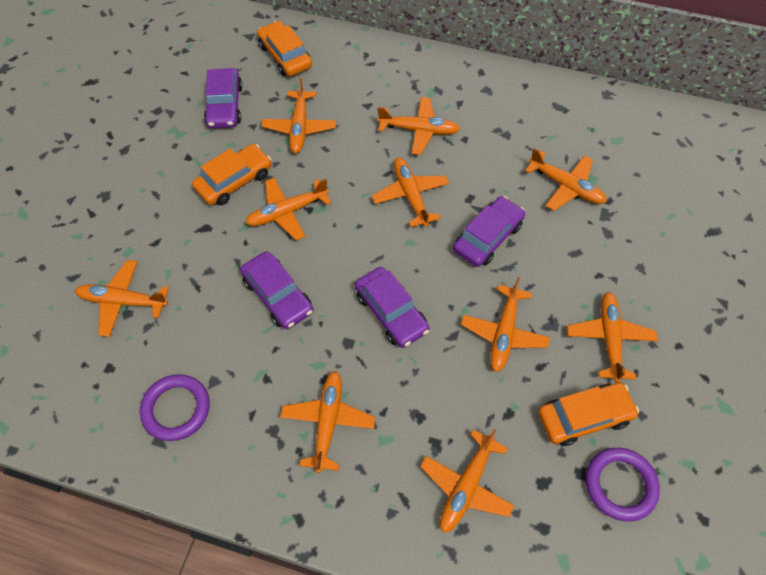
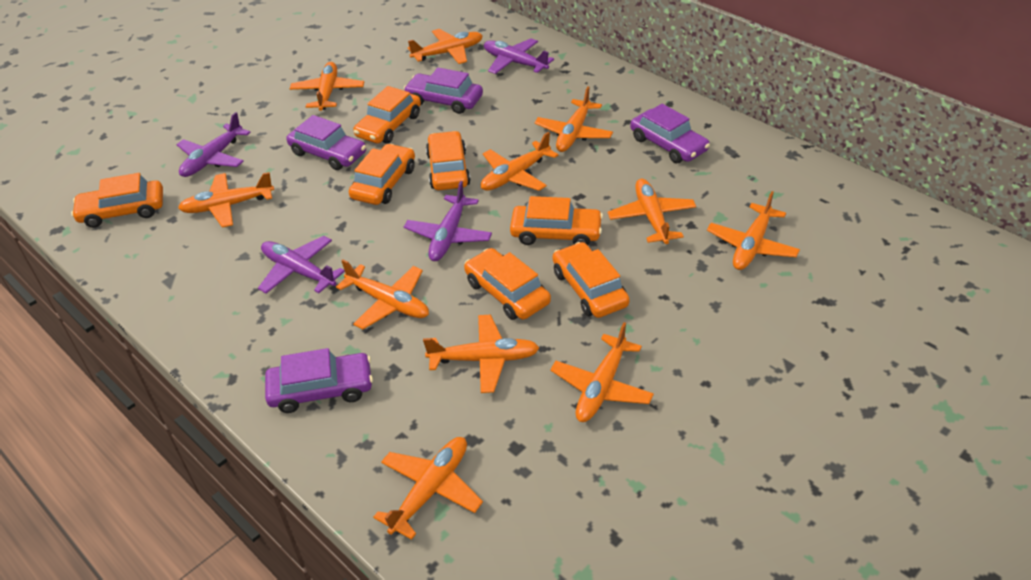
orange car: 3 -> 7
orange plane: 10 -> 11
purple plane: 0 -> 4
purple ring: 2 -> 0

